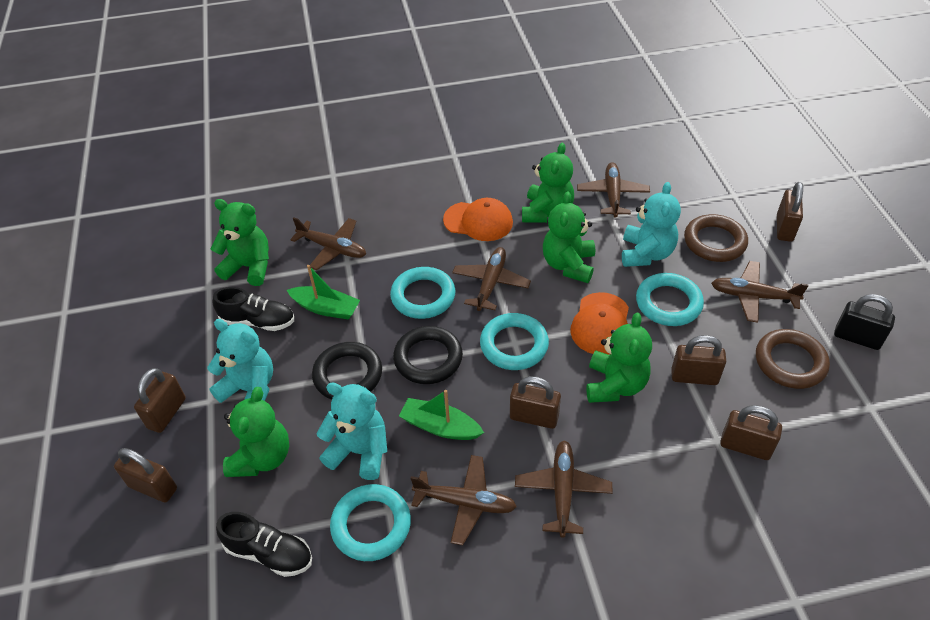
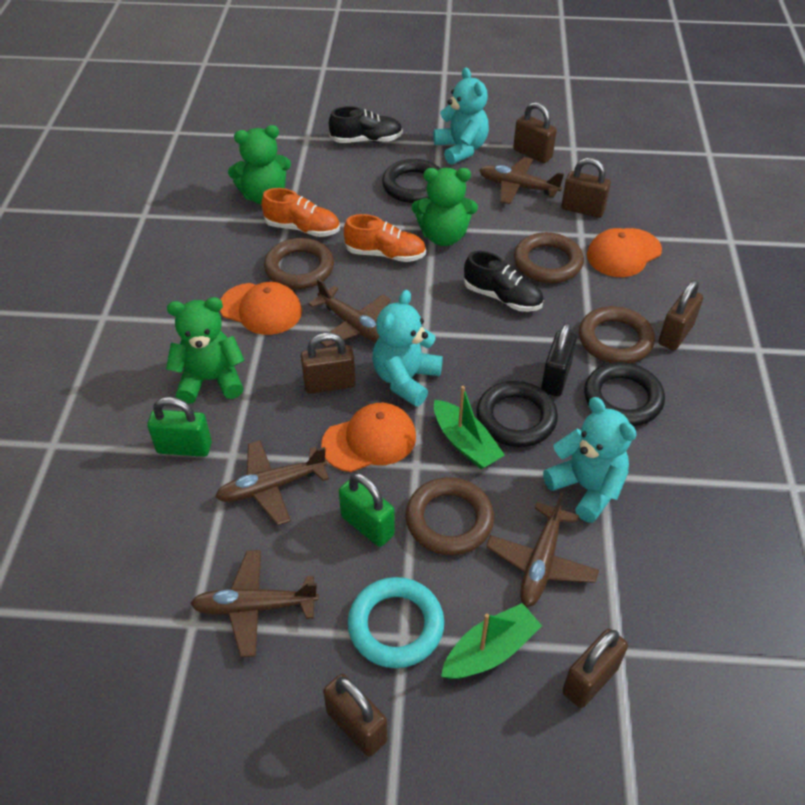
black ring: 2 -> 3
brown plane: 6 -> 5
brown ring: 2 -> 4
green padlock: 0 -> 2
green teddy bear: 5 -> 3
orange cap: 2 -> 3
orange shoe: 0 -> 2
turquoise ring: 4 -> 1

